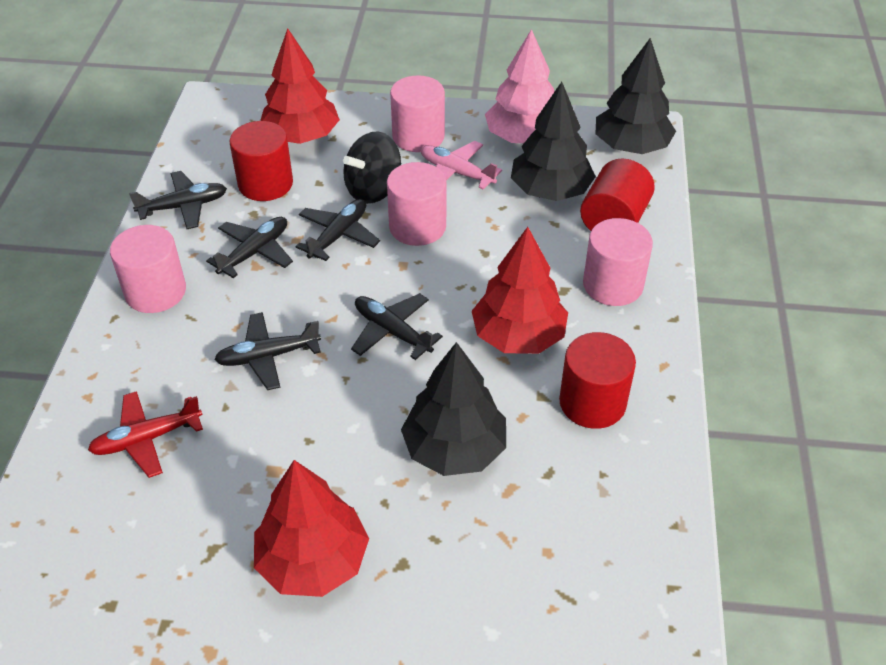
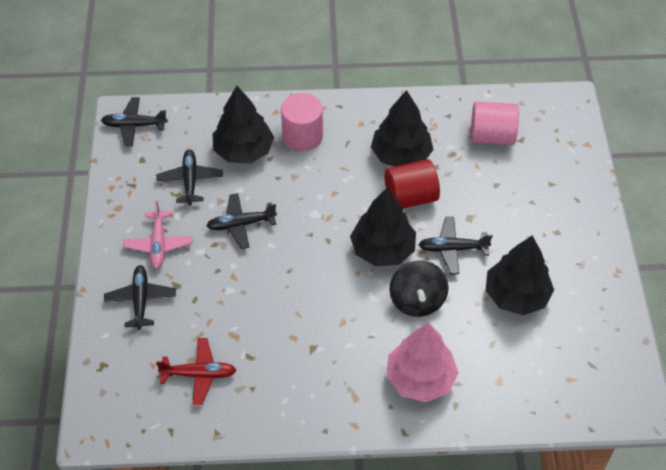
black tree: 3 -> 4
pink cylinder: 4 -> 2
red cylinder: 3 -> 1
red tree: 3 -> 0

